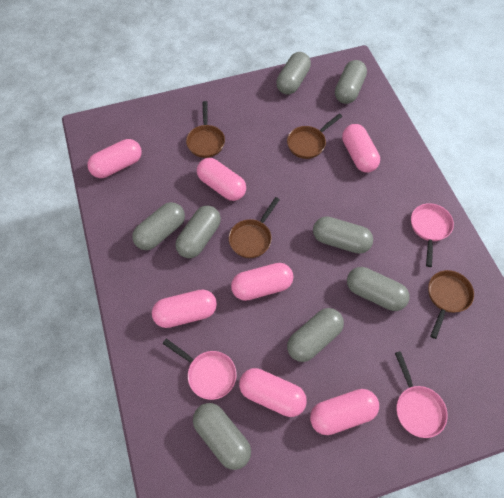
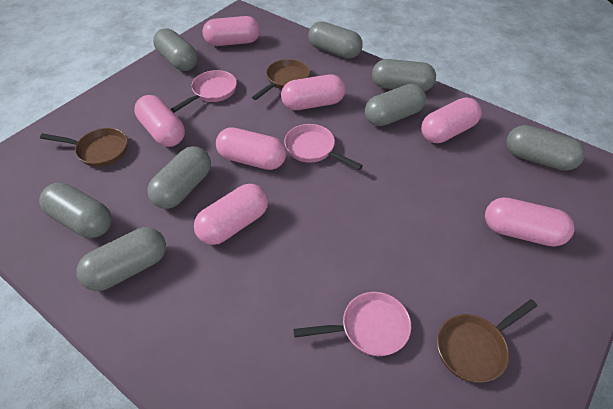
brown pan: 4 -> 3

